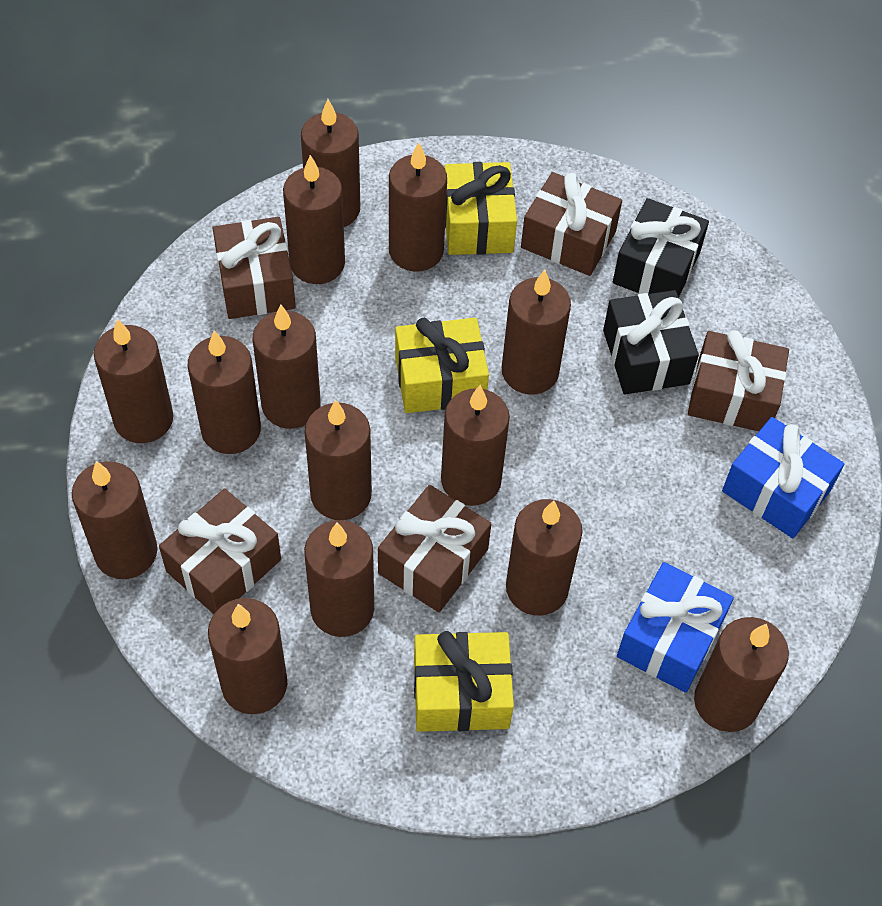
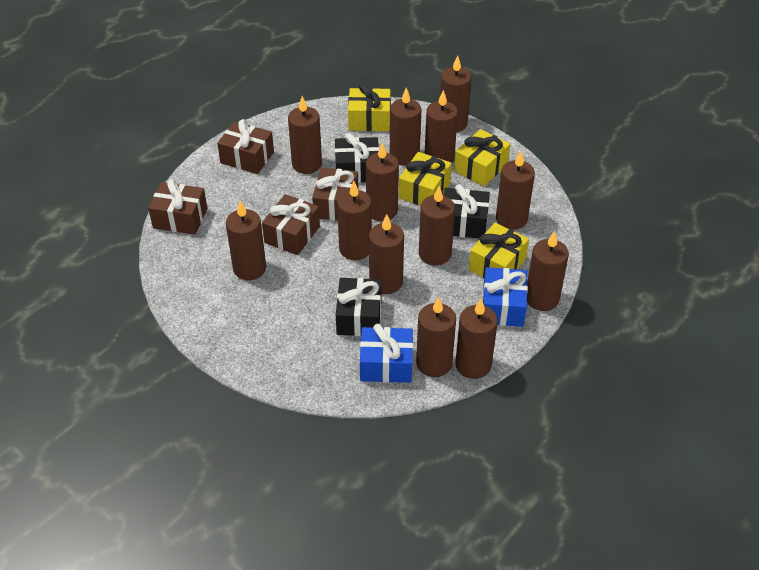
black gift: 2 -> 3
brown candle: 14 -> 13
brown gift: 5 -> 4
yellow gift: 3 -> 4

